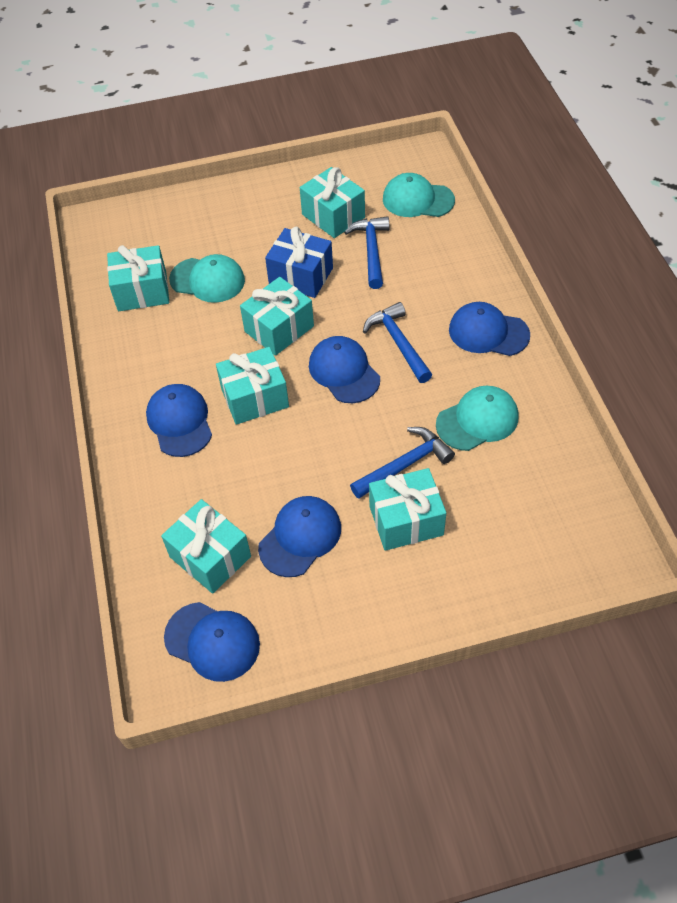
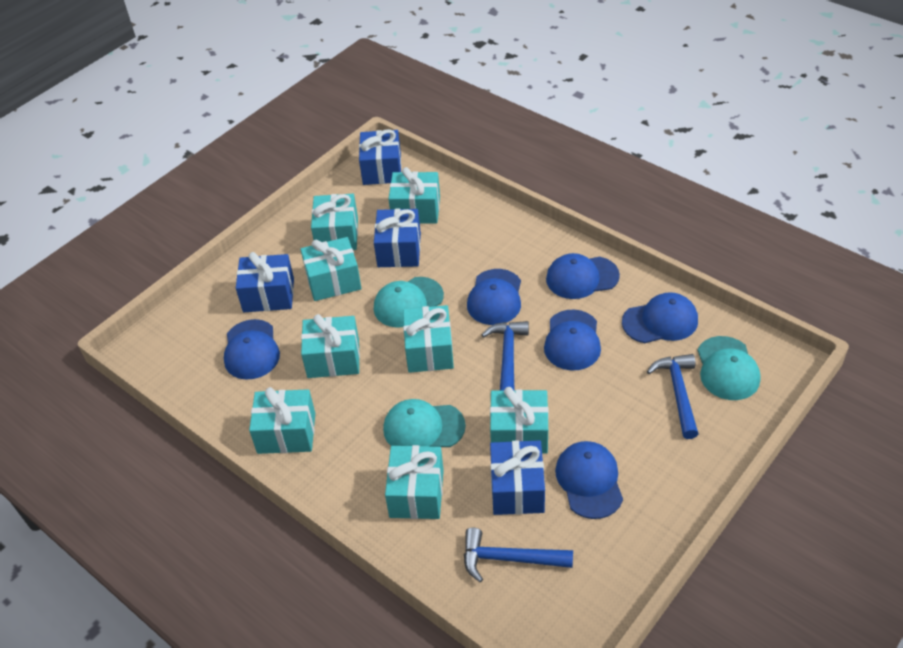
blue cap: 5 -> 6
blue gift: 1 -> 4
turquoise gift: 6 -> 8

